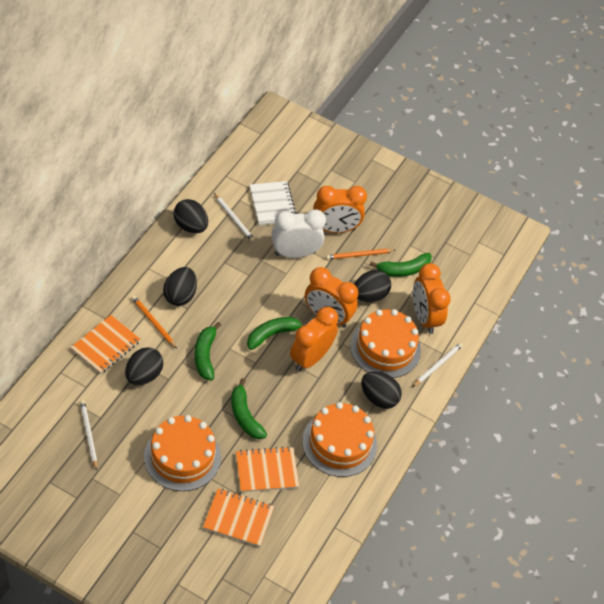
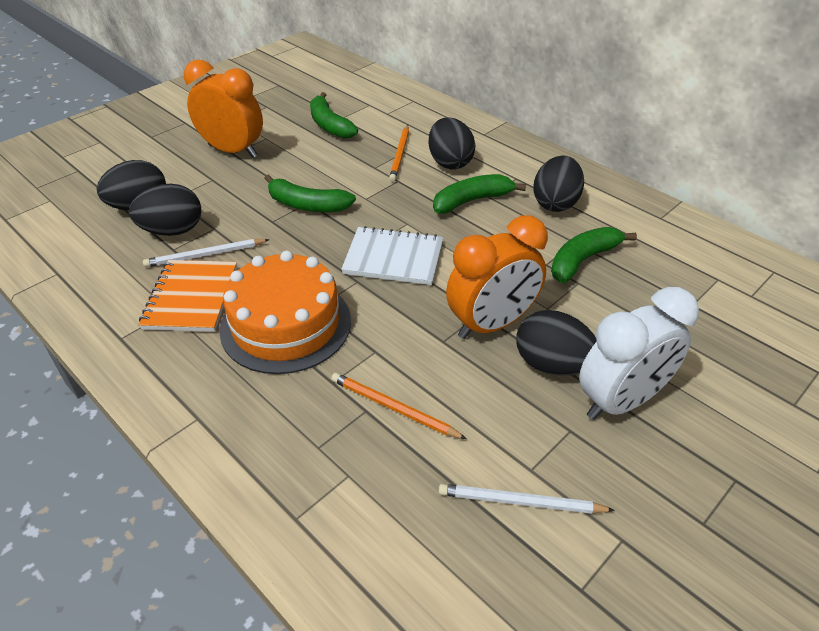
orange cake: 3 -> 1
orange clock: 4 -> 2
orange notebook: 3 -> 1
white pencil: 3 -> 2

